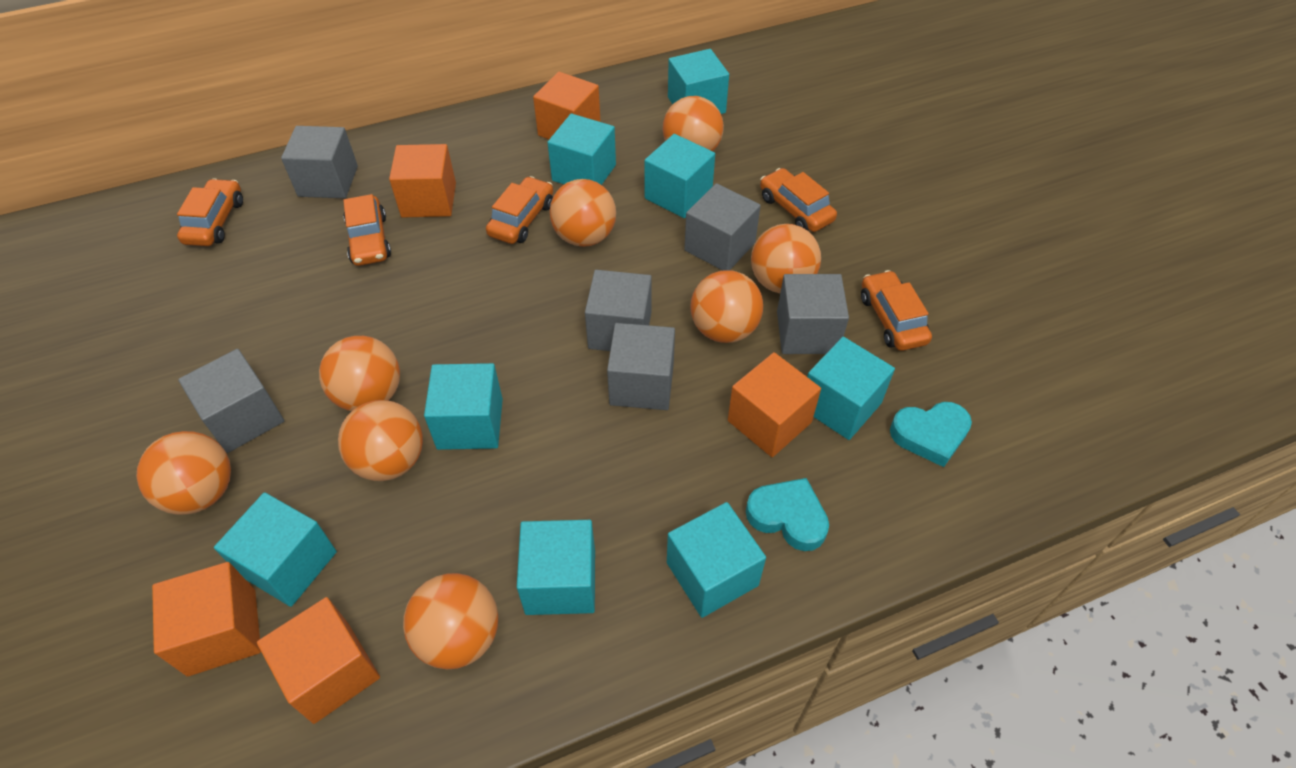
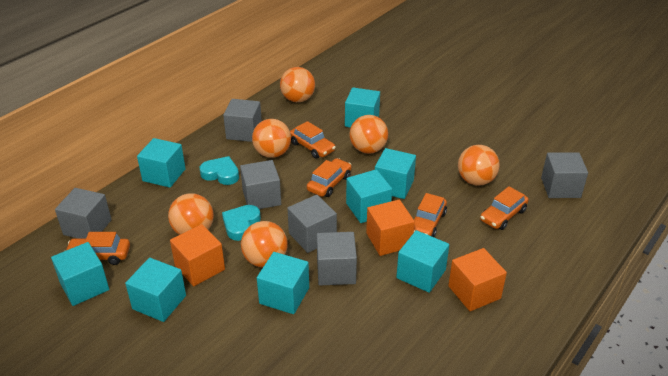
orange ball: 8 -> 6
orange cube: 5 -> 3

